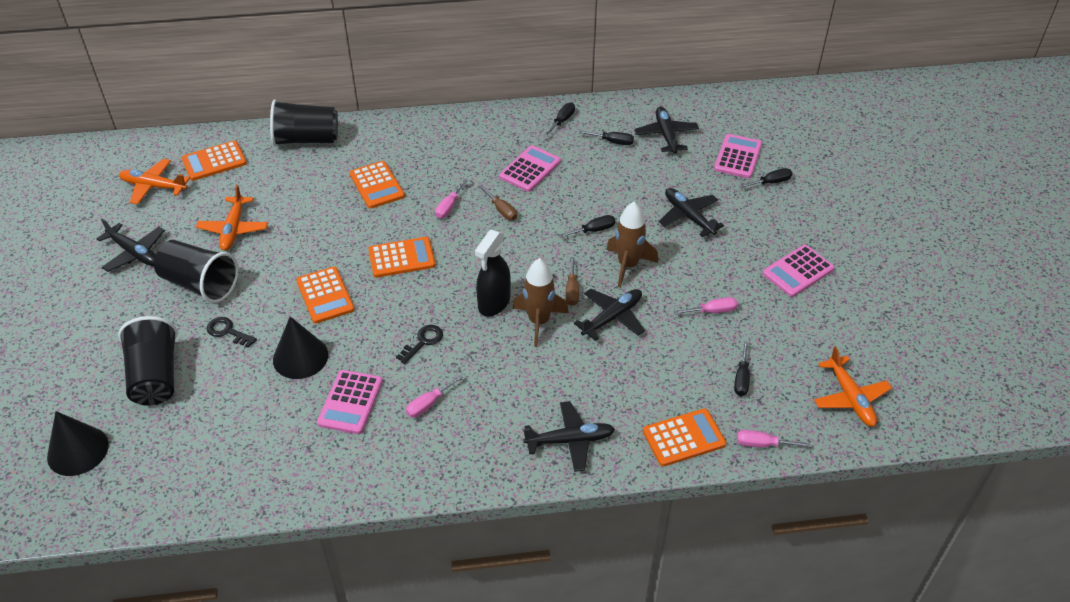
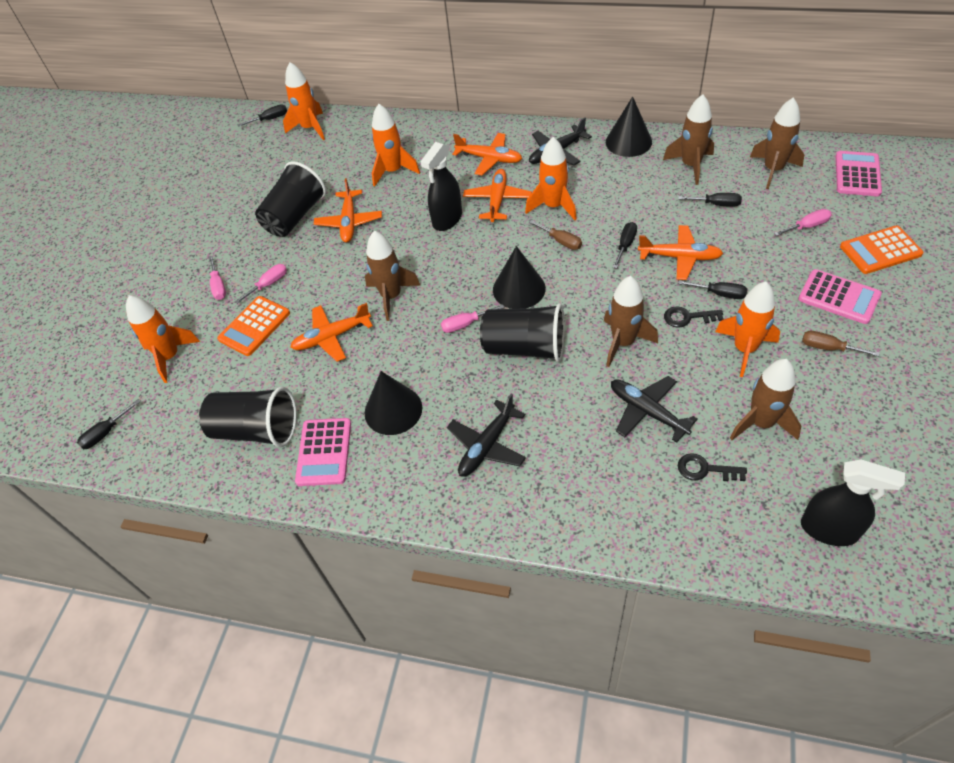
black cone: 2 -> 3
black plane: 5 -> 3
black spray bottle: 1 -> 2
brown rocket: 2 -> 5
orange calculator: 5 -> 2
orange plane: 3 -> 5
orange rocket: 0 -> 5
pink calculator: 4 -> 3

